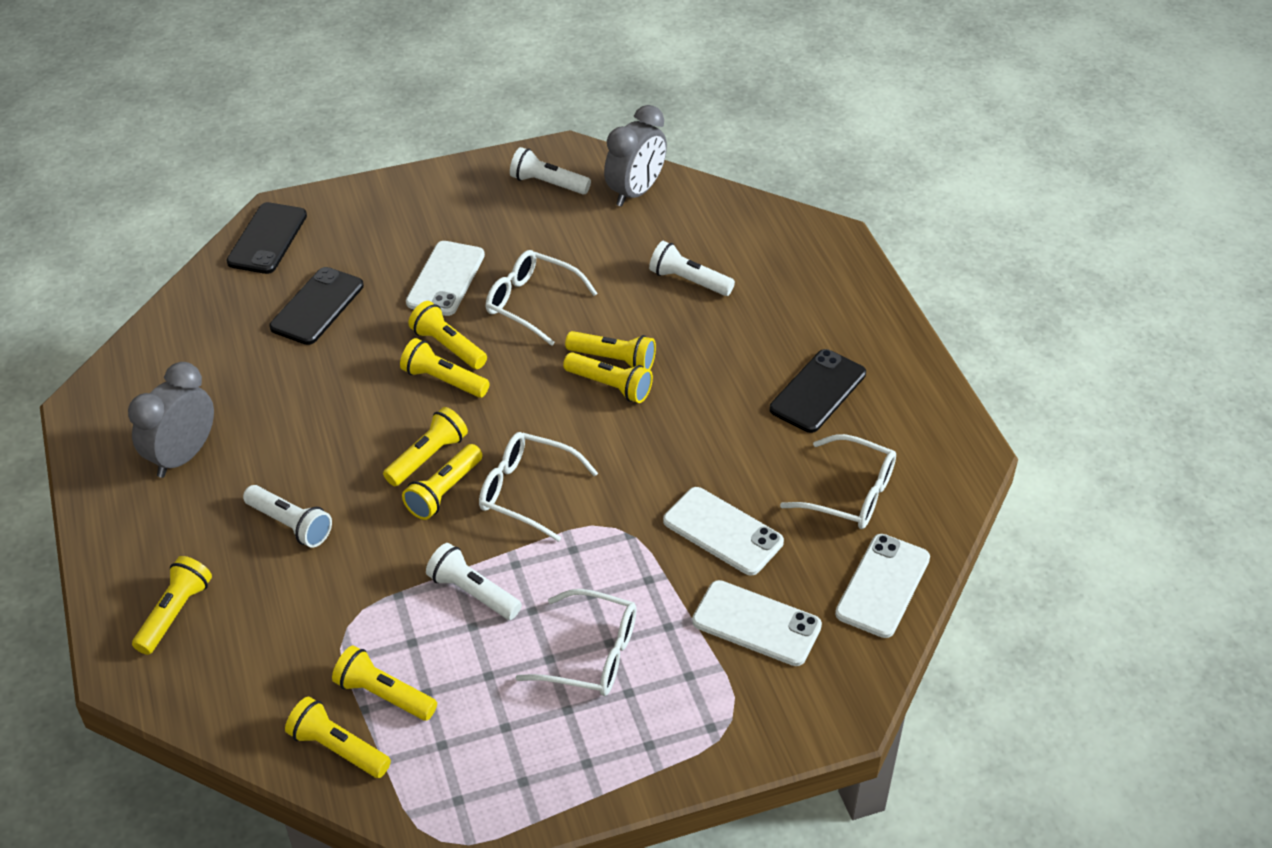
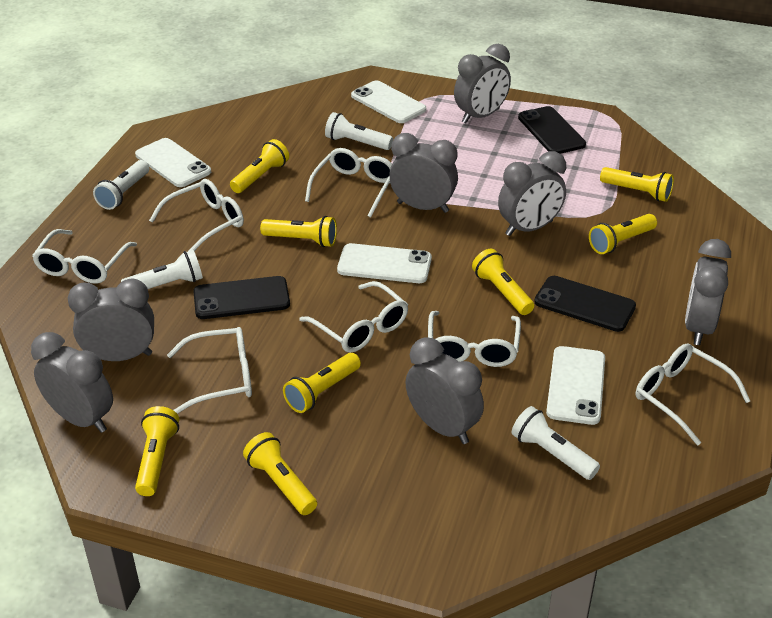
grey clock: 2 -> 7
white glasses: 4 -> 7
yellow flashlight: 9 -> 8

